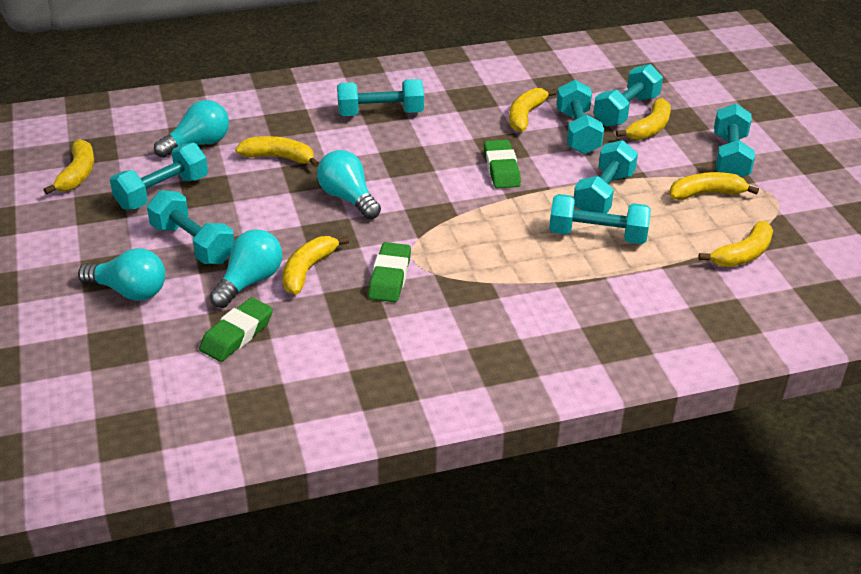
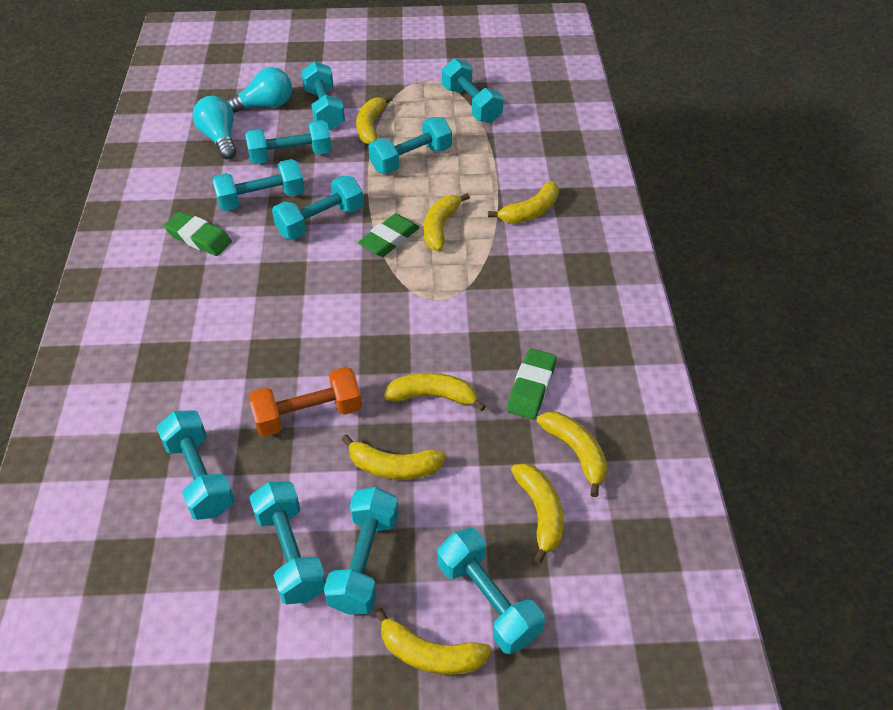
orange dumbbell: 0 -> 1
turquoise dumbbell: 8 -> 10
turquoise light bulb: 4 -> 2
yellow banana: 7 -> 8

